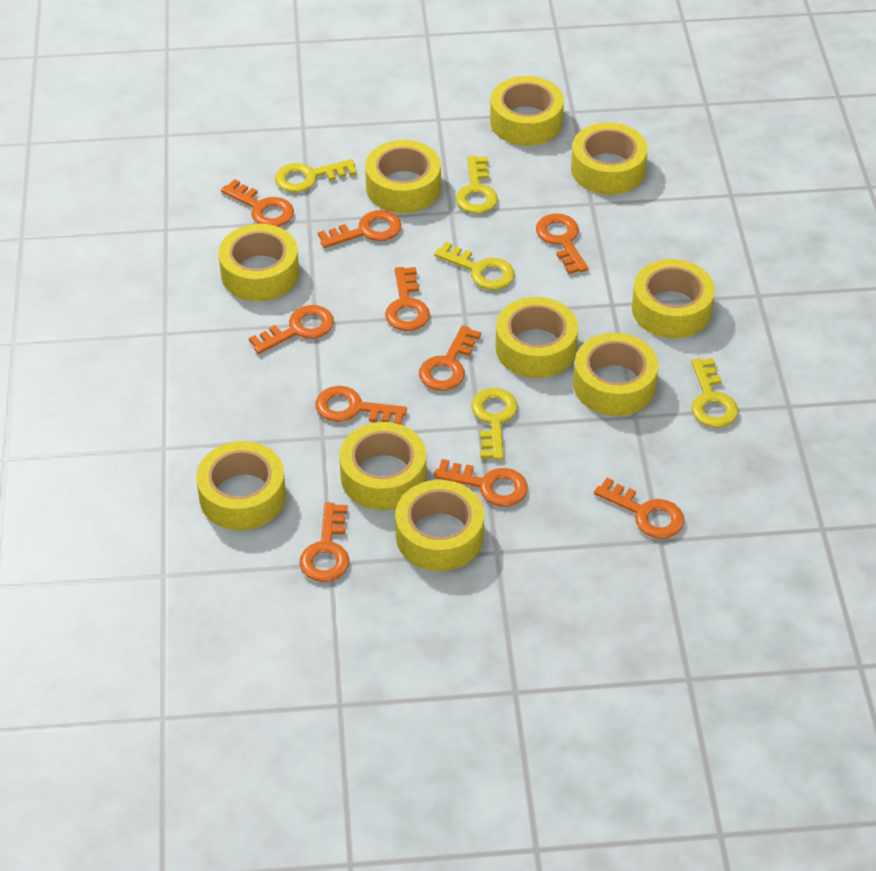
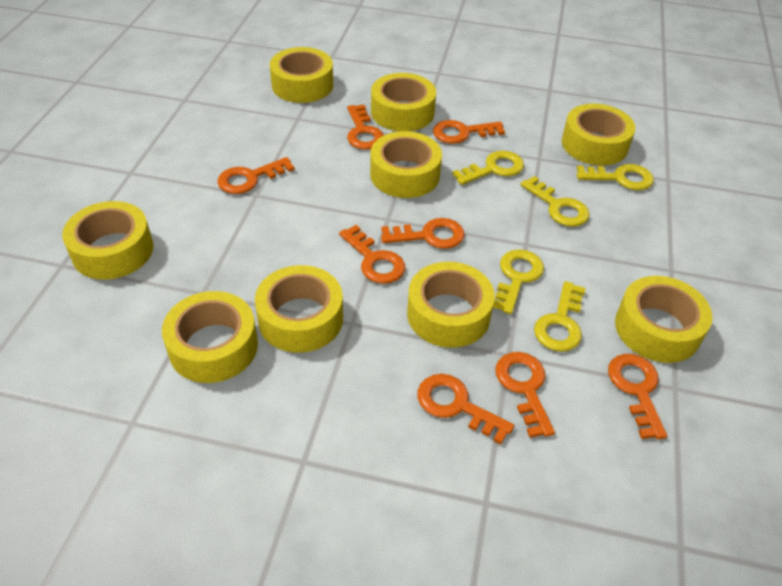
orange key: 10 -> 8
yellow tape: 10 -> 9

